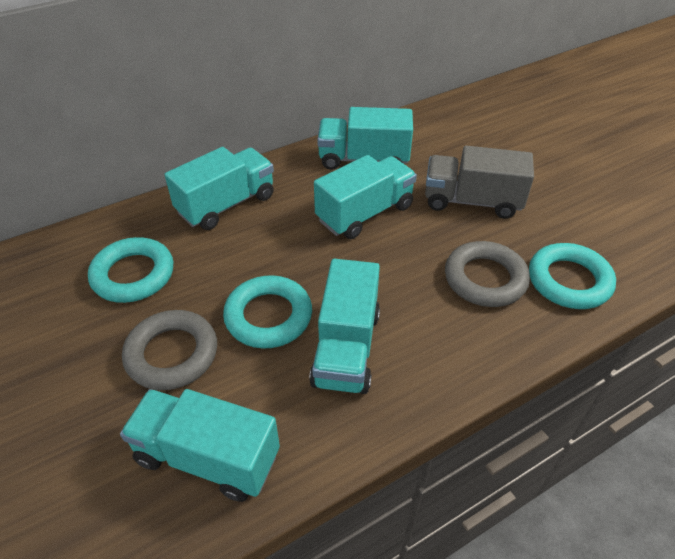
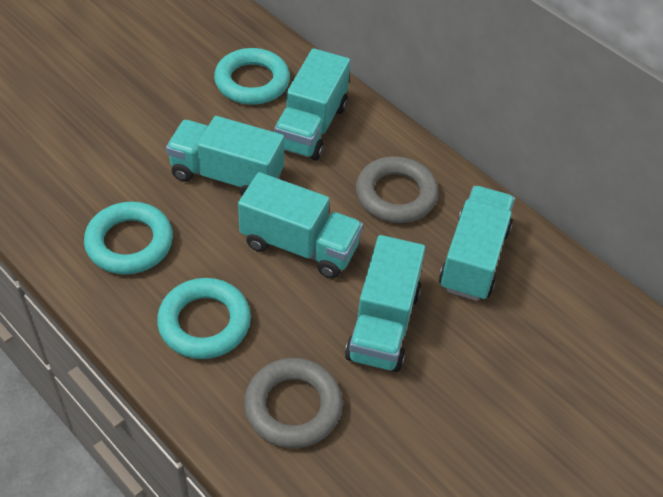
grey truck: 1 -> 0

